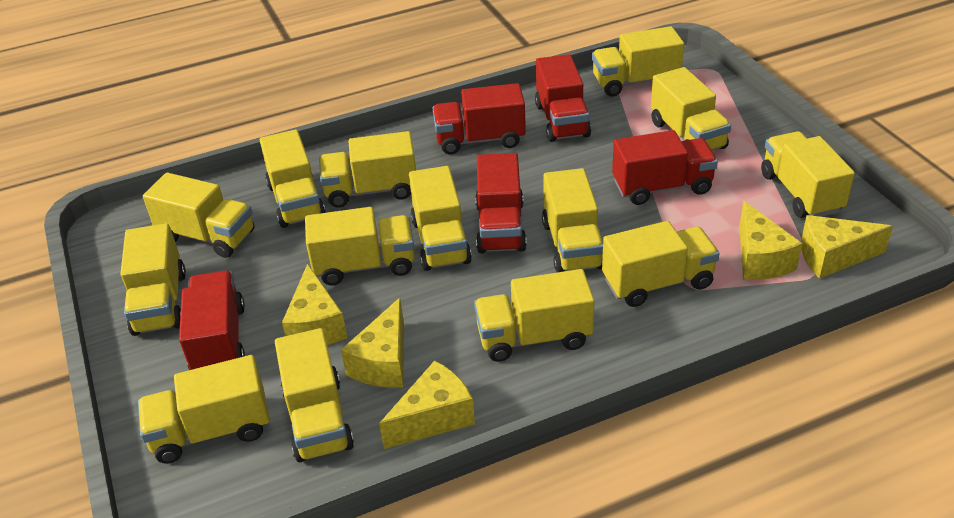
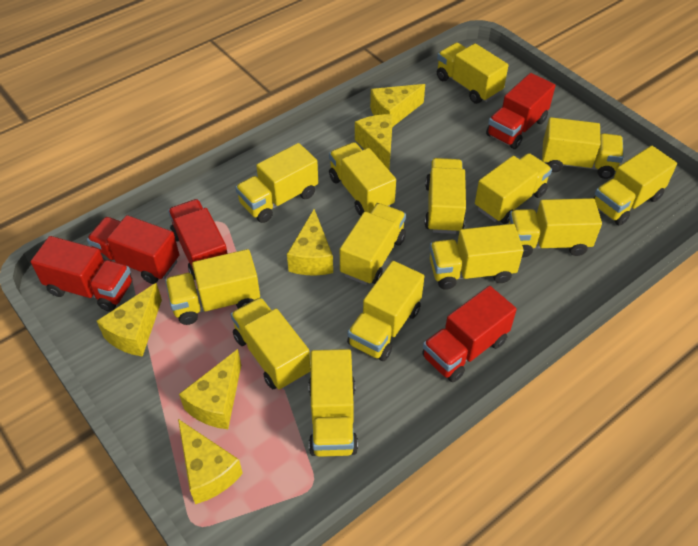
yellow cheese: 5 -> 6

